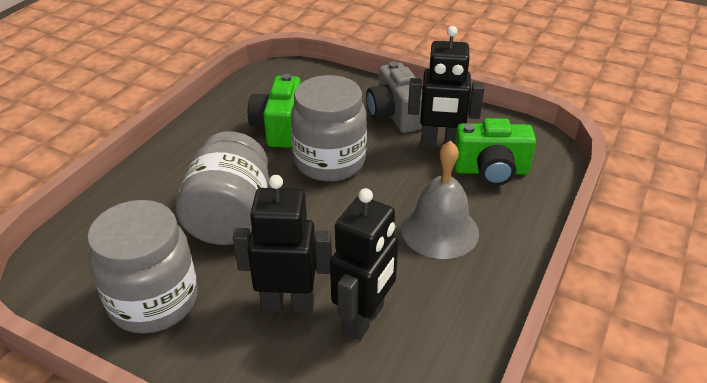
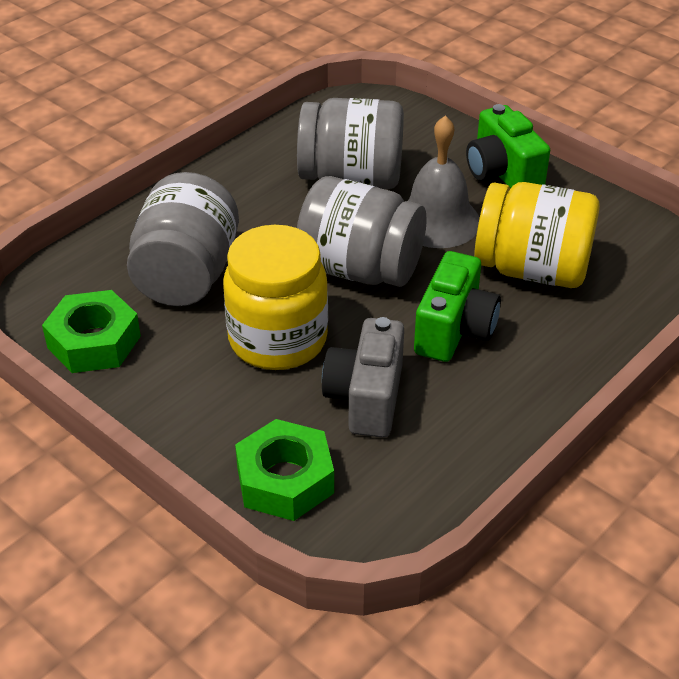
black robot: 3 -> 0
green nut: 0 -> 2
yellow jar: 0 -> 2

